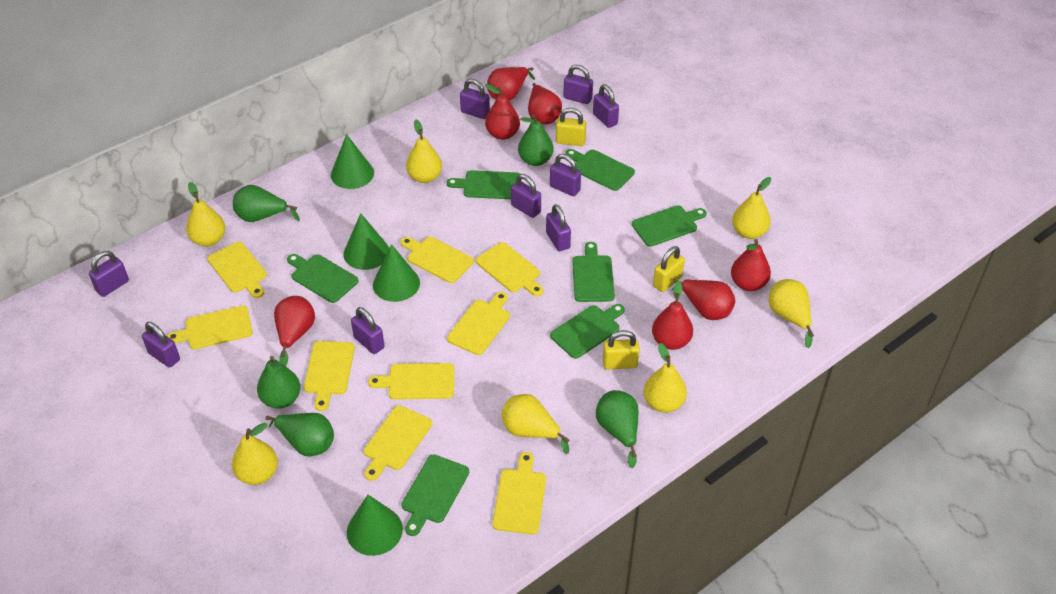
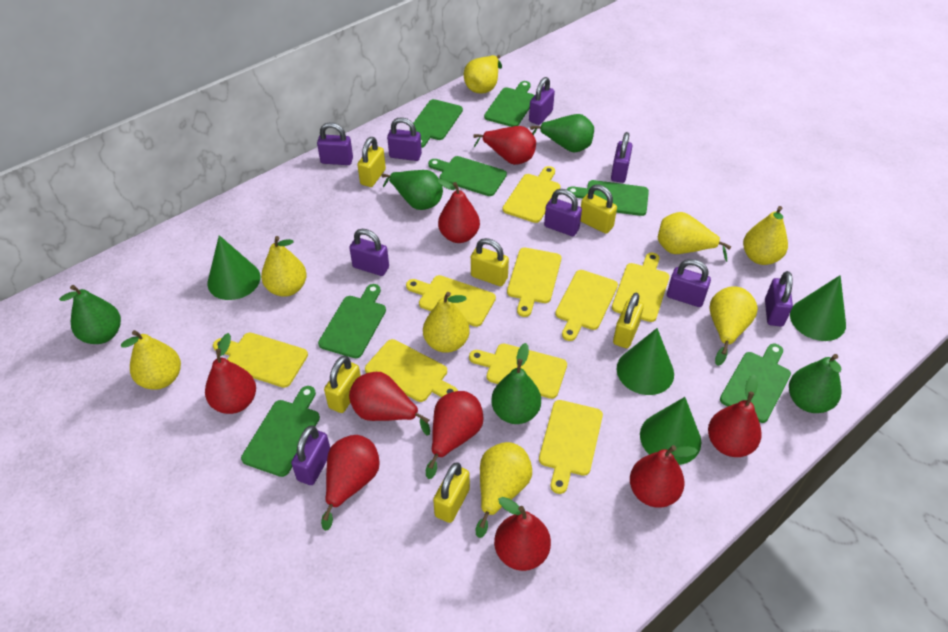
red pear: 7 -> 9
yellow padlock: 3 -> 6
yellow pear: 7 -> 8

